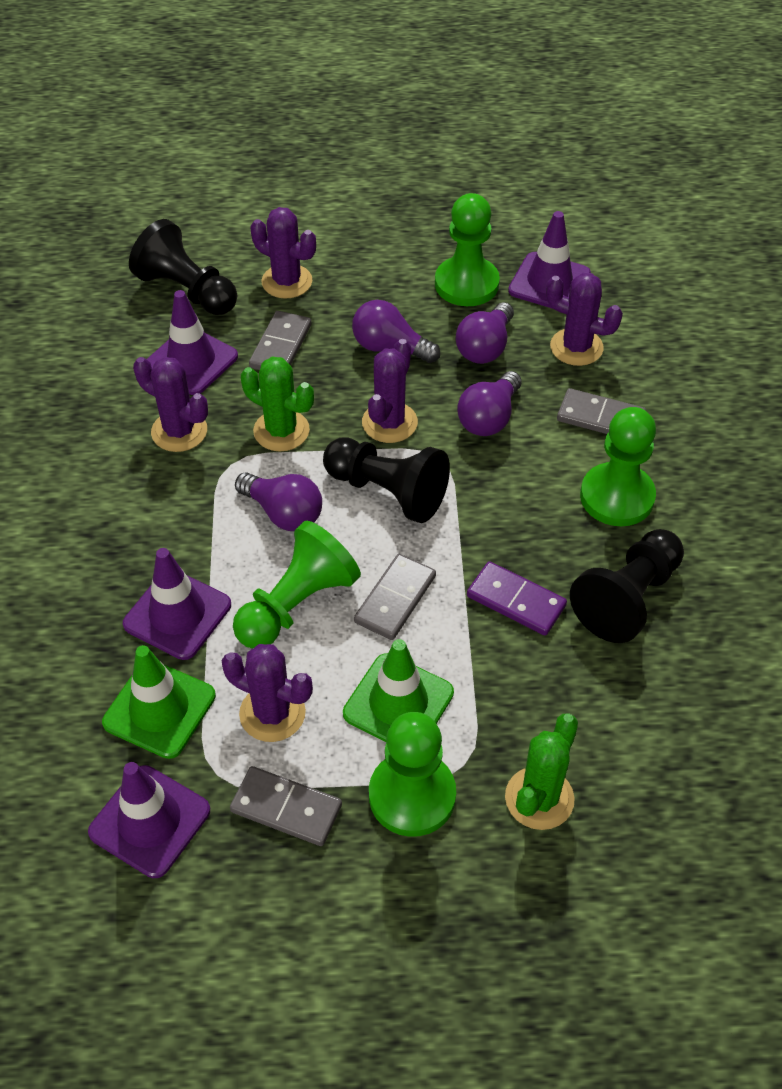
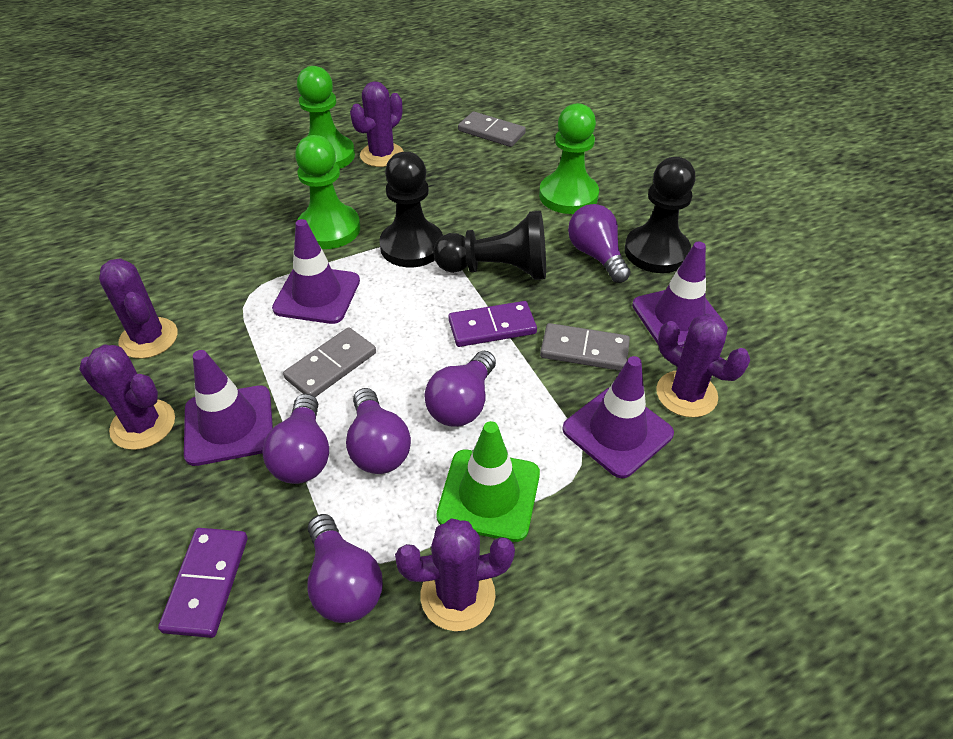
green cactus: 2 -> 0
green pawn: 4 -> 3
green traffic cone: 2 -> 1
grey domino: 4 -> 3
purple domino: 1 -> 2
purple light bulb: 4 -> 5

